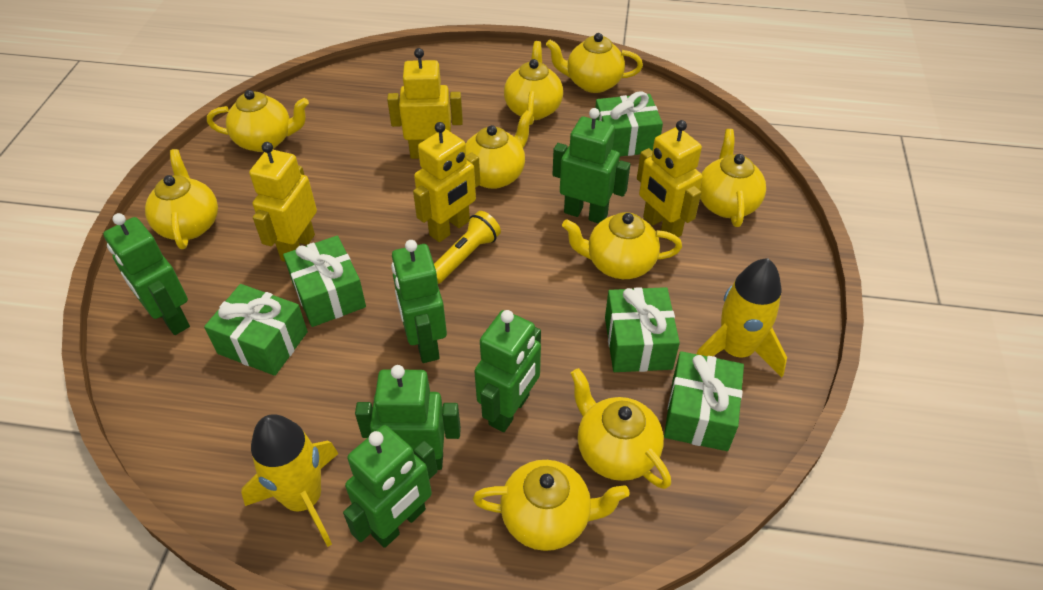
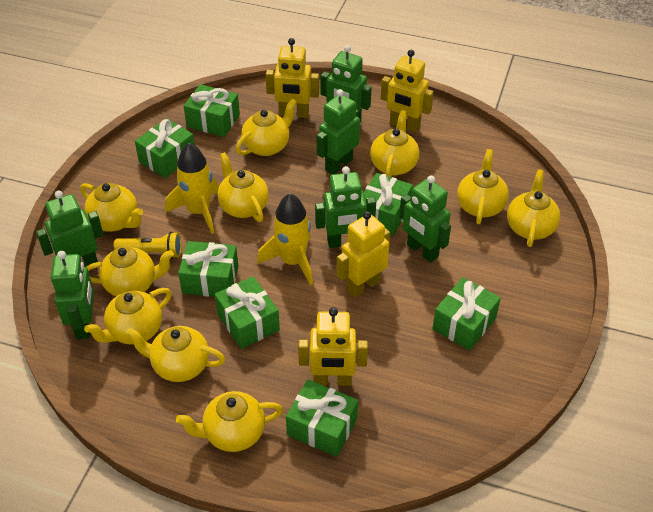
green gift: 5 -> 7
yellow teapot: 9 -> 10

